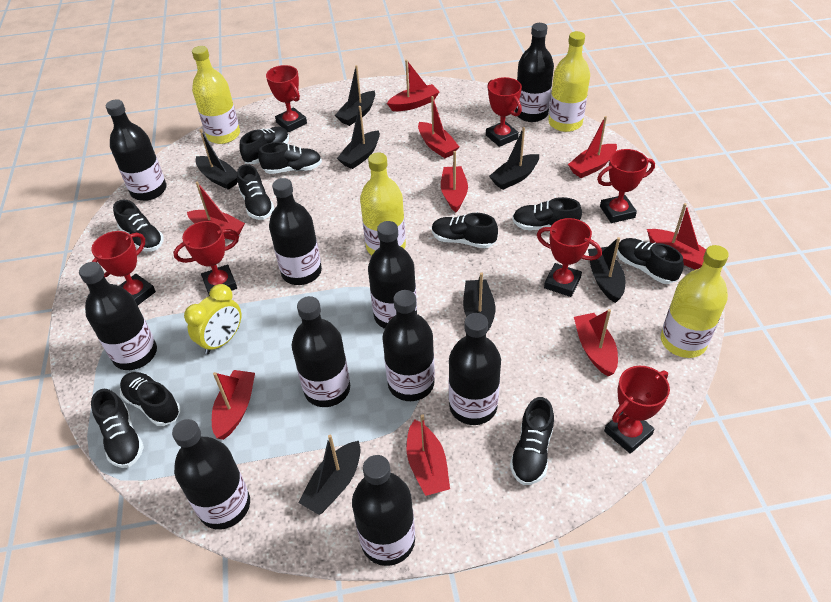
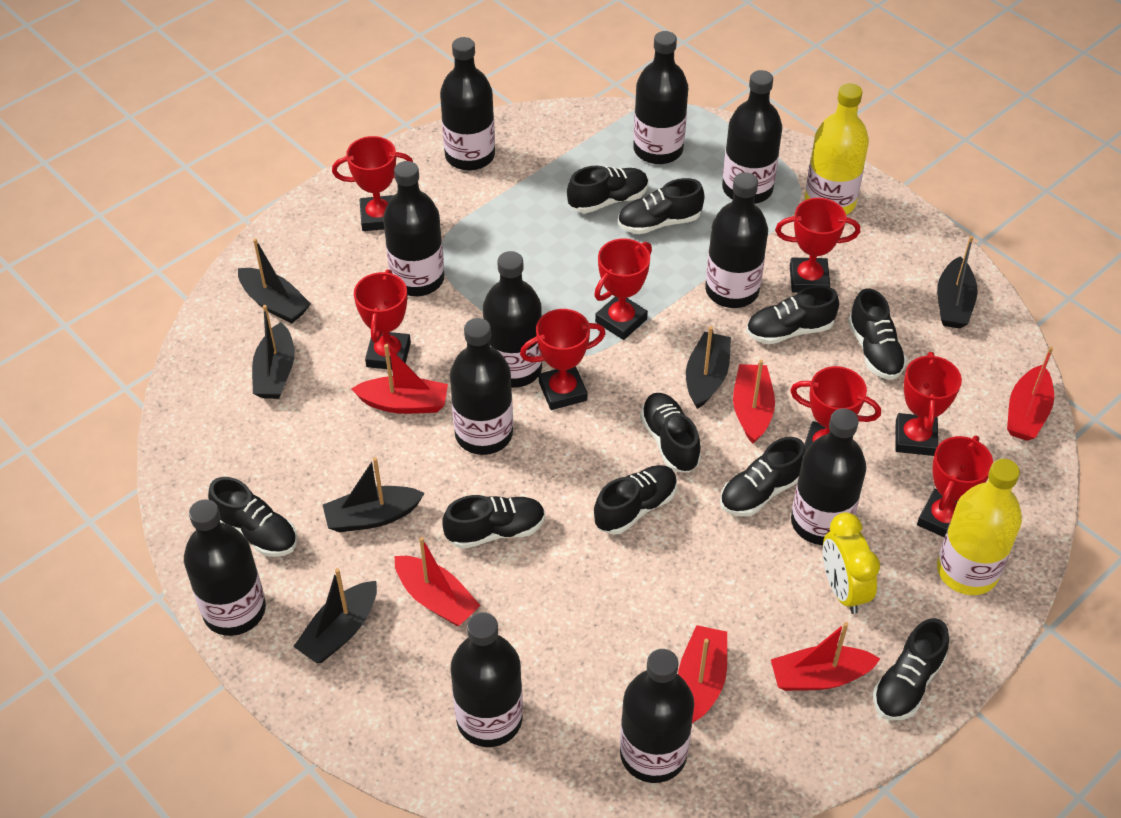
black boat: 7 -> 6
black bottle: 10 -> 11
red boat: 9 -> 6
red trophy: 7 -> 8
yellow bottle: 4 -> 2

